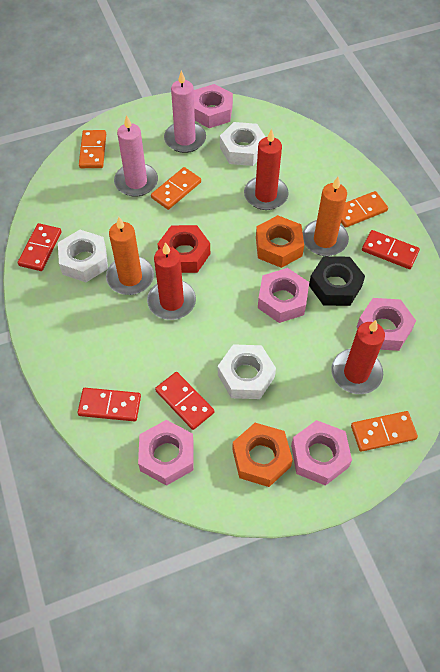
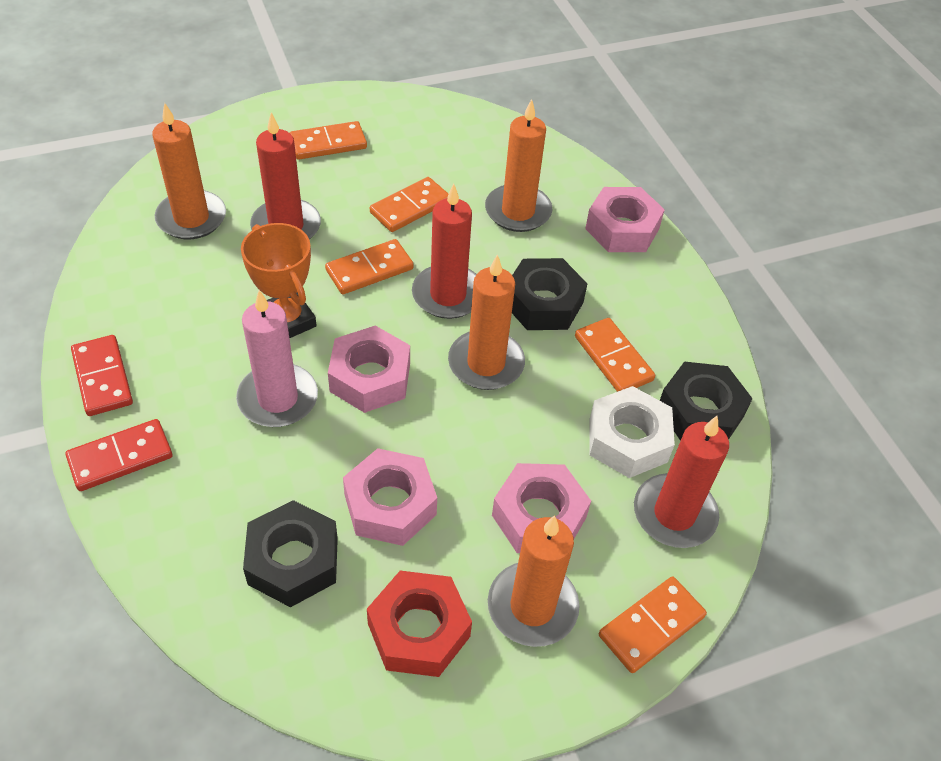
black nut: 1 -> 3
orange candle: 2 -> 4
orange domino: 4 -> 5
orange nut: 2 -> 0
orange trophy: 0 -> 1
pink candle: 2 -> 1
pink nut: 5 -> 4
red domino: 4 -> 2
white nut: 3 -> 1

